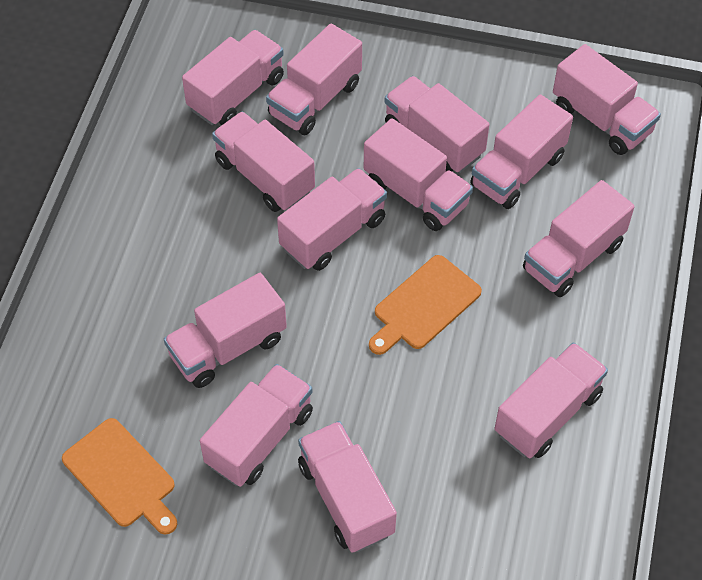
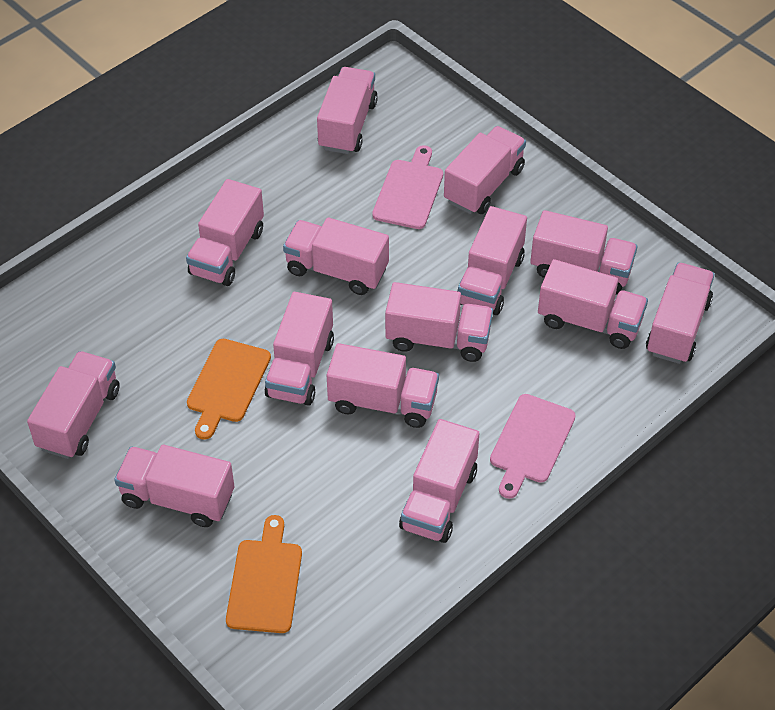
pink cutting board: 0 -> 2
pink truck: 13 -> 14

